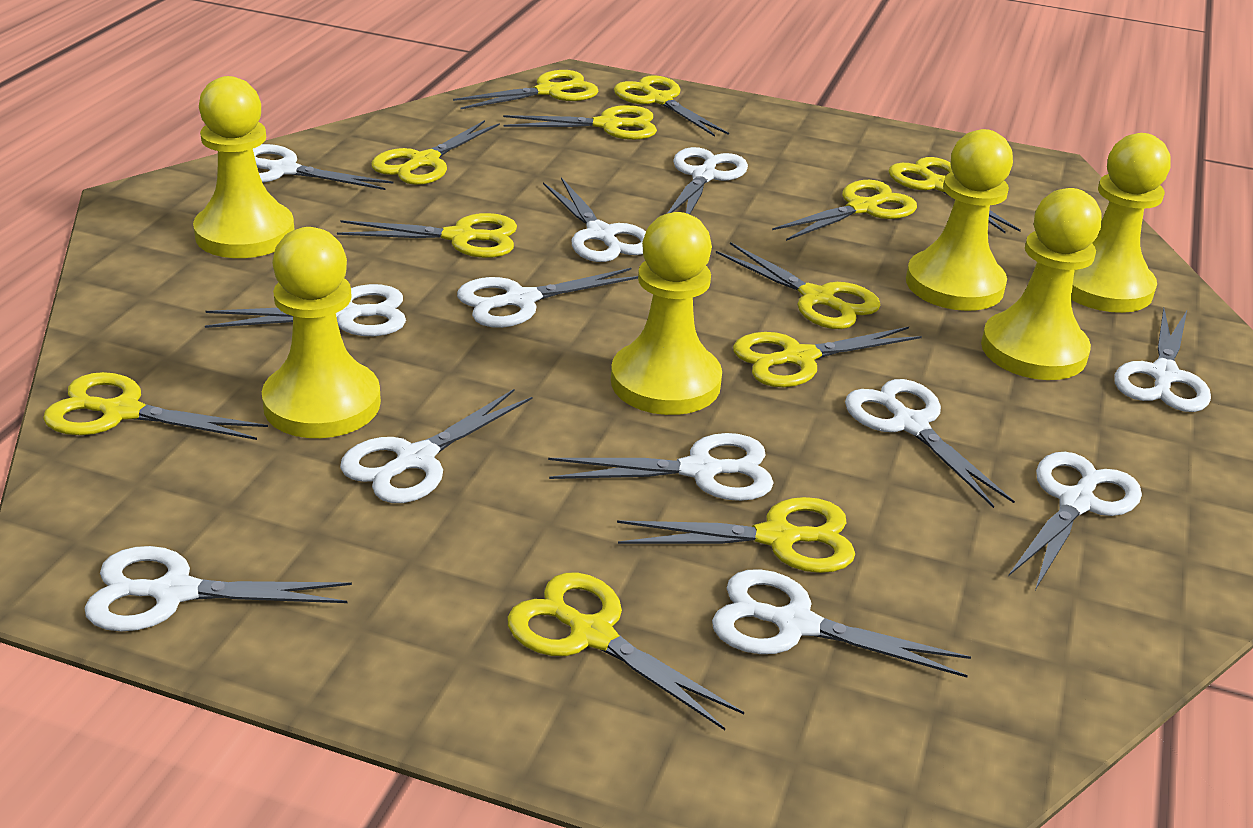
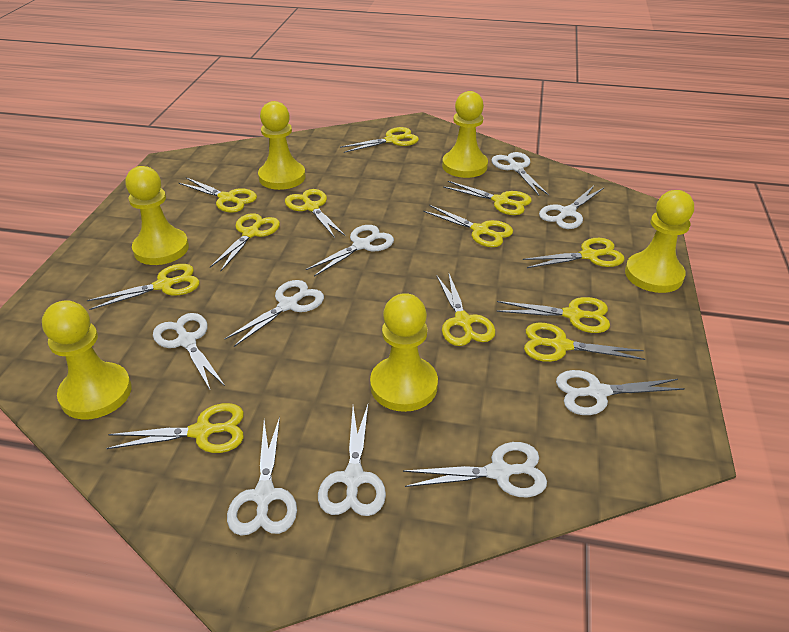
white scissors: 12 -> 9

